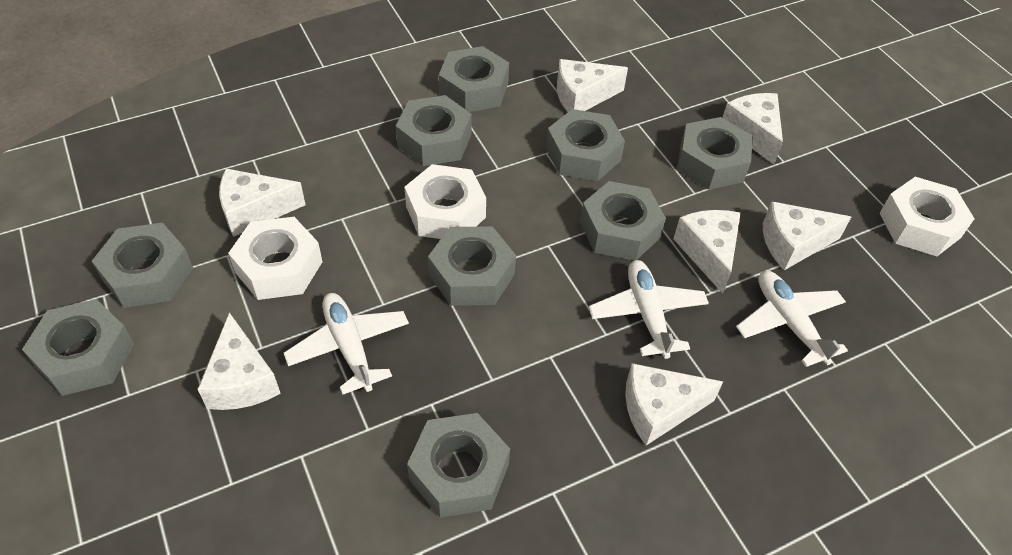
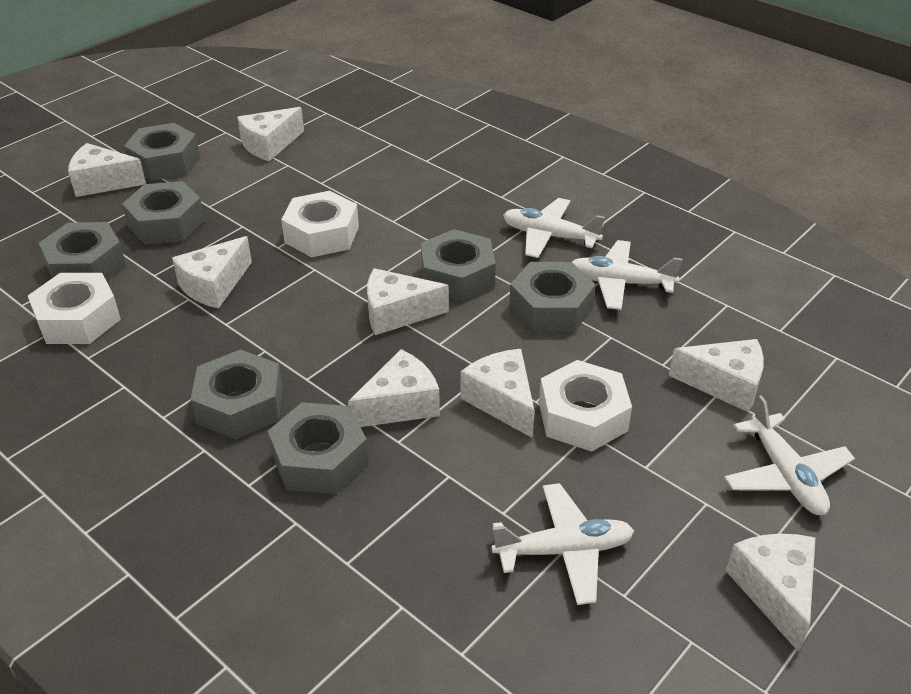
grey nut: 9 -> 7
white cheese: 7 -> 8
white plane: 3 -> 4

